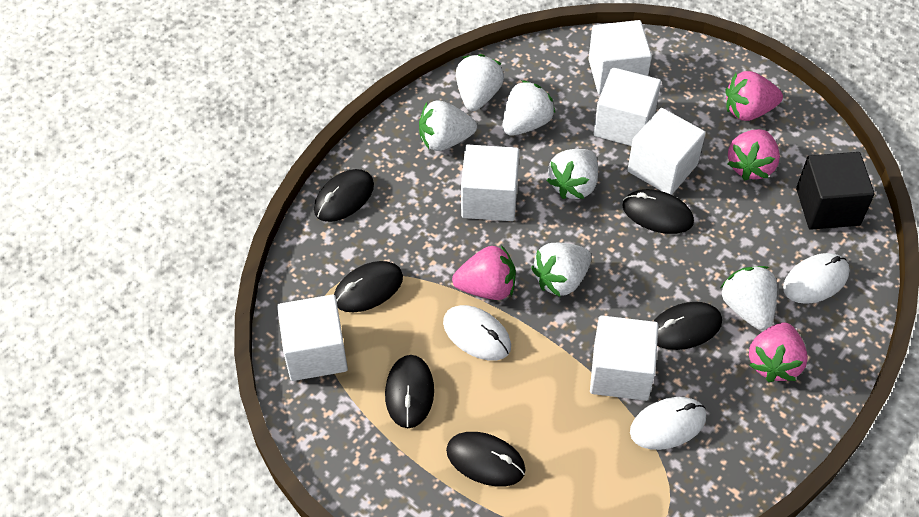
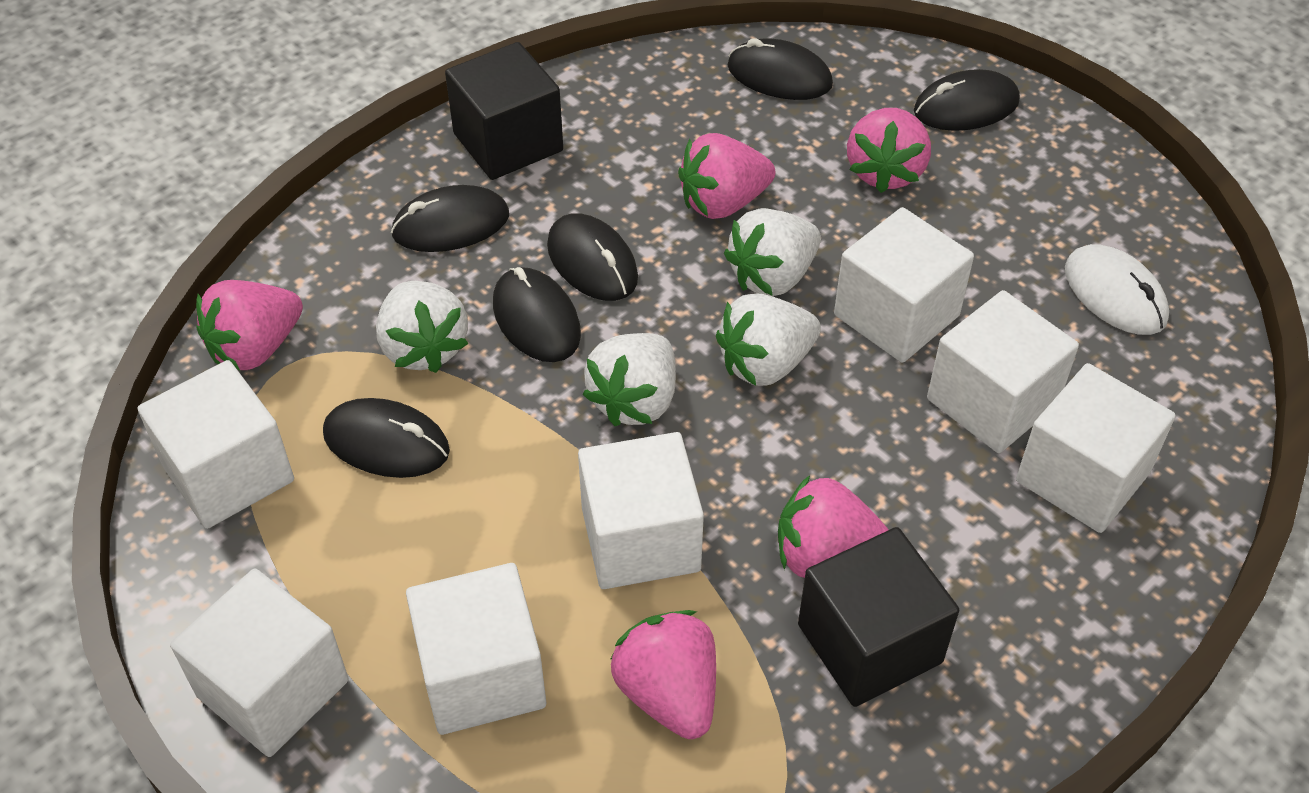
black cube: 1 -> 2
pink strawberry: 4 -> 5
white cube: 6 -> 7
white mouse: 3 -> 1
white strawberry: 6 -> 4

